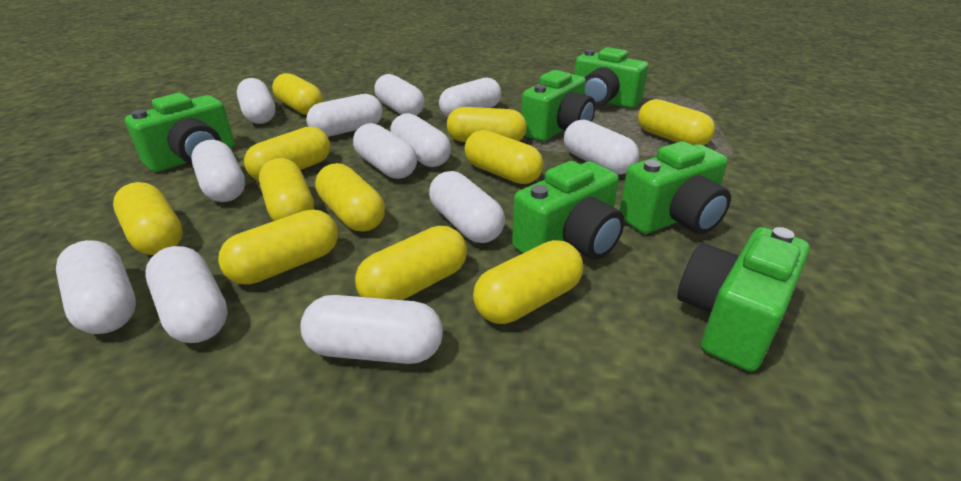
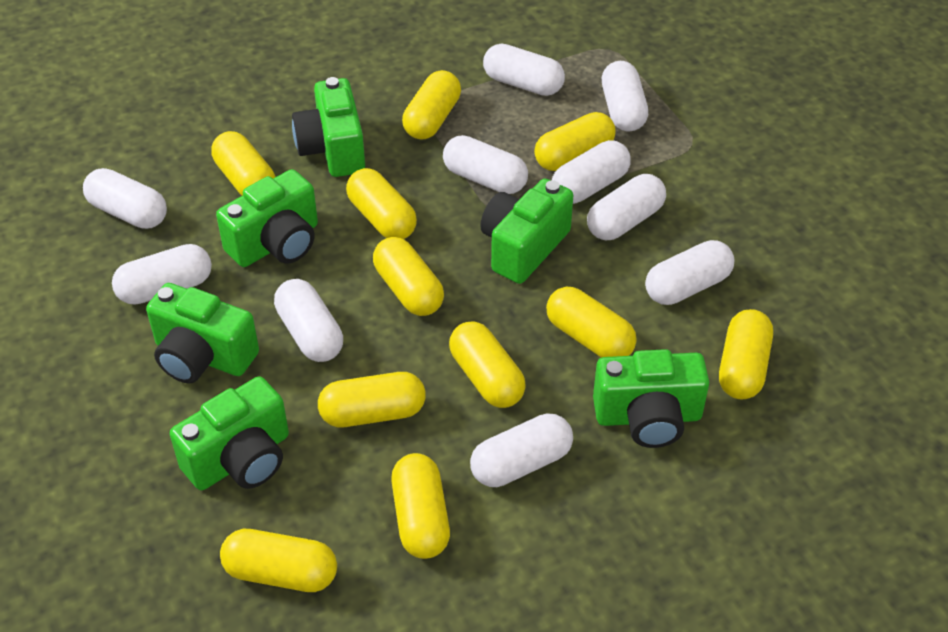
white capsule: 12 -> 10

